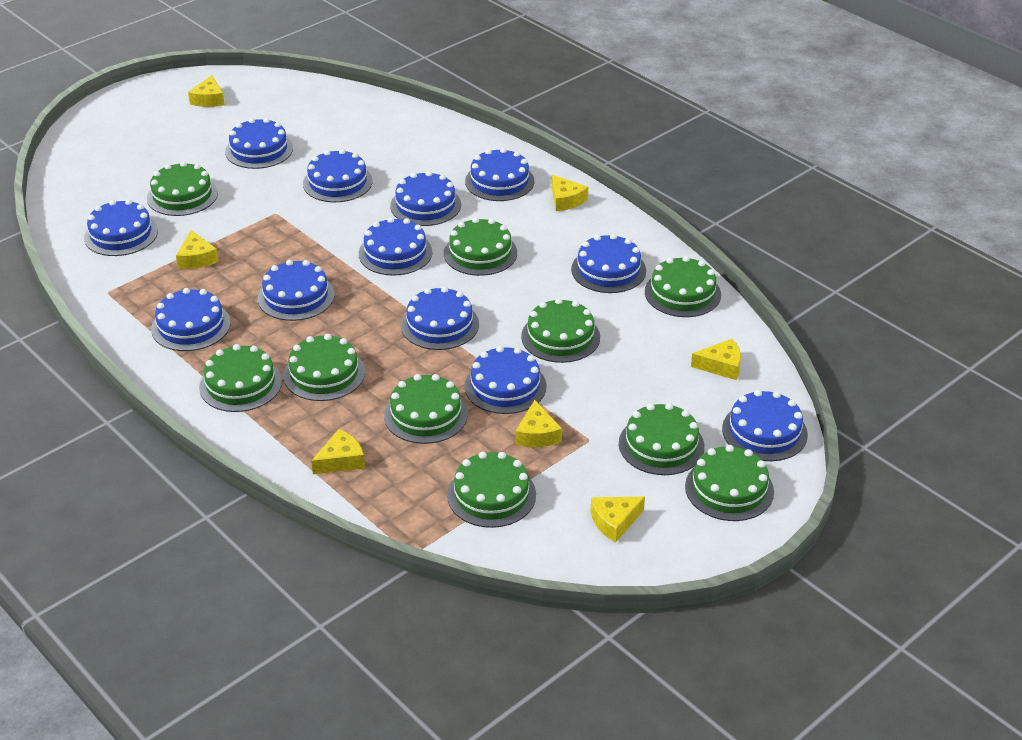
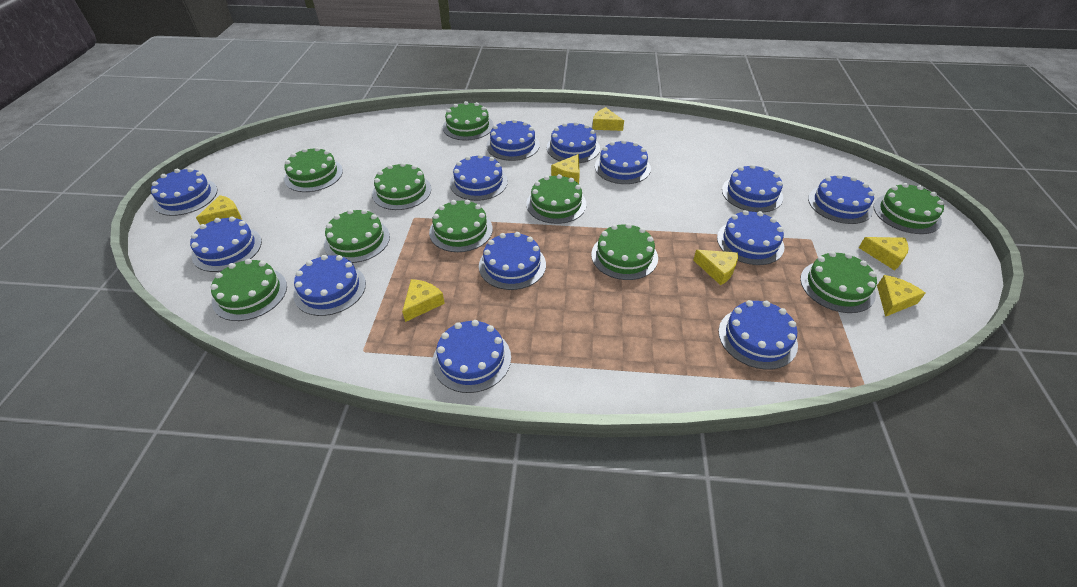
blue cake: 12 -> 13

